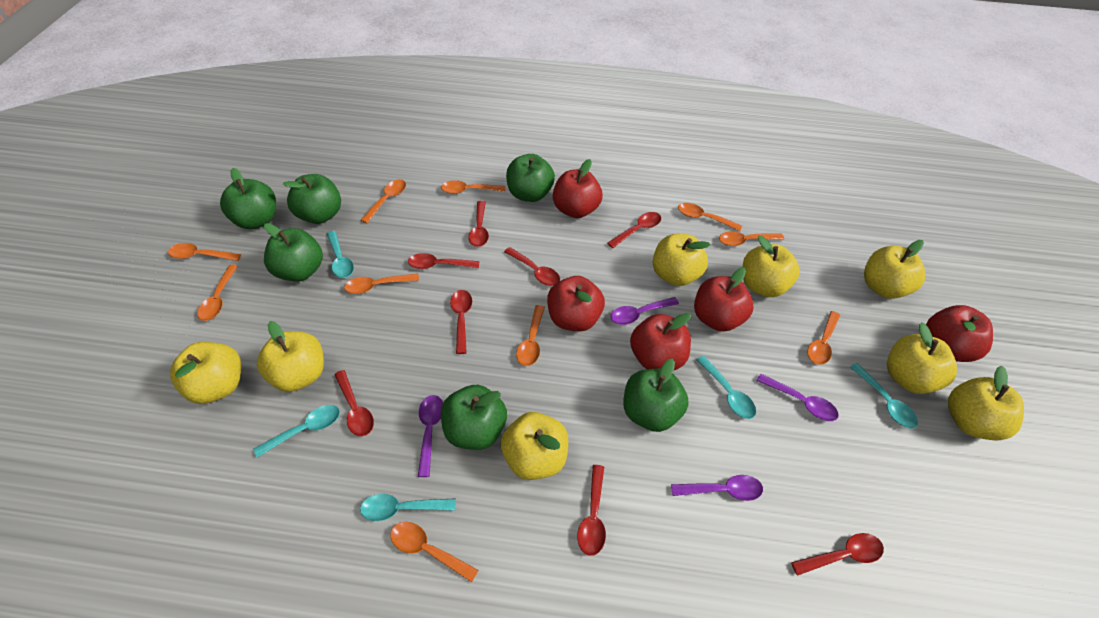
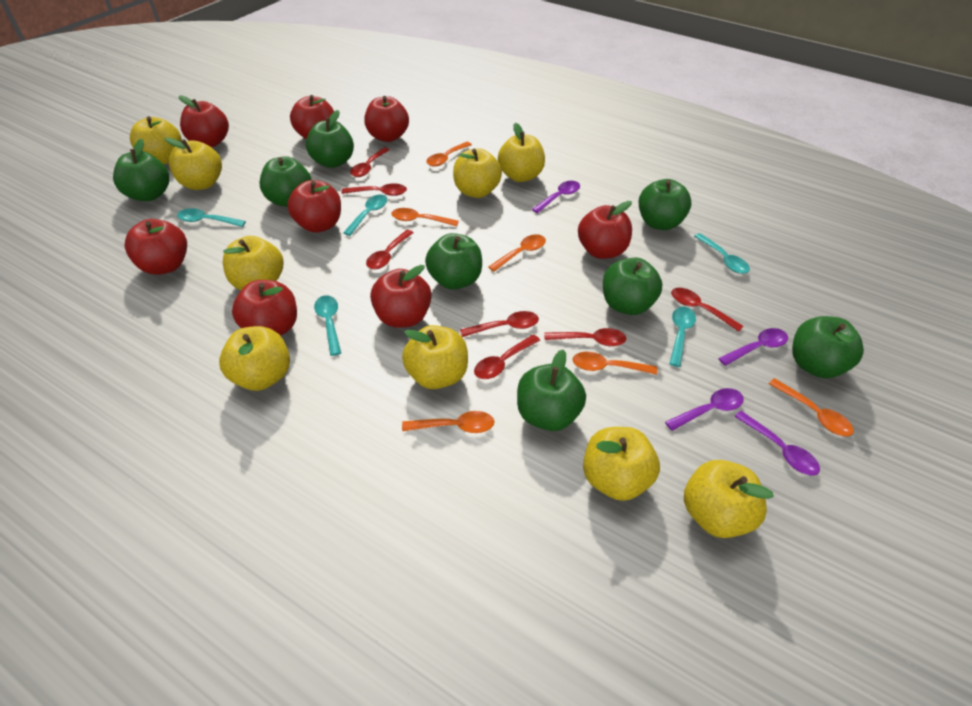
green apple: 6 -> 8
orange spoon: 10 -> 6
red apple: 5 -> 8
red spoon: 8 -> 7
yellow apple: 8 -> 9

